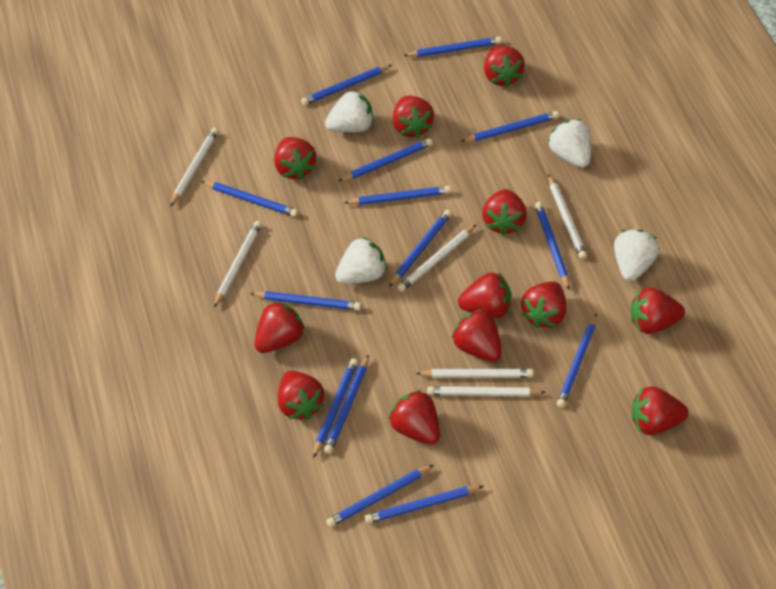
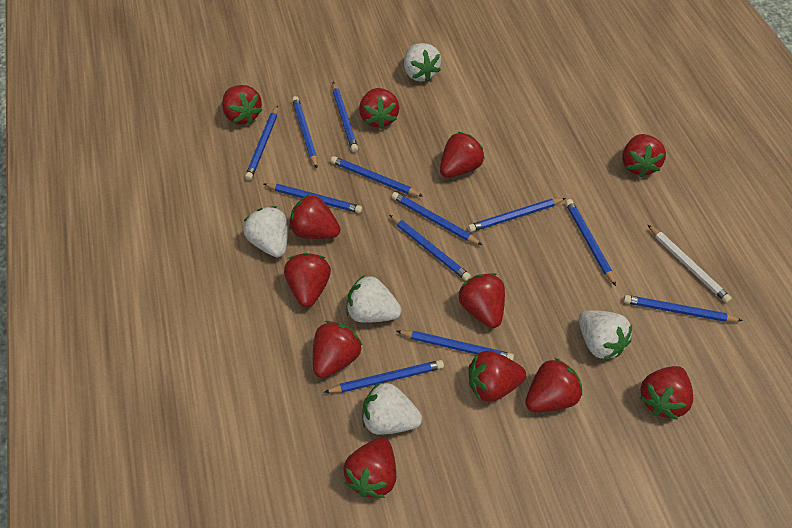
blue pencil: 14 -> 12
white pencil: 6 -> 1
white strawberry: 4 -> 5

